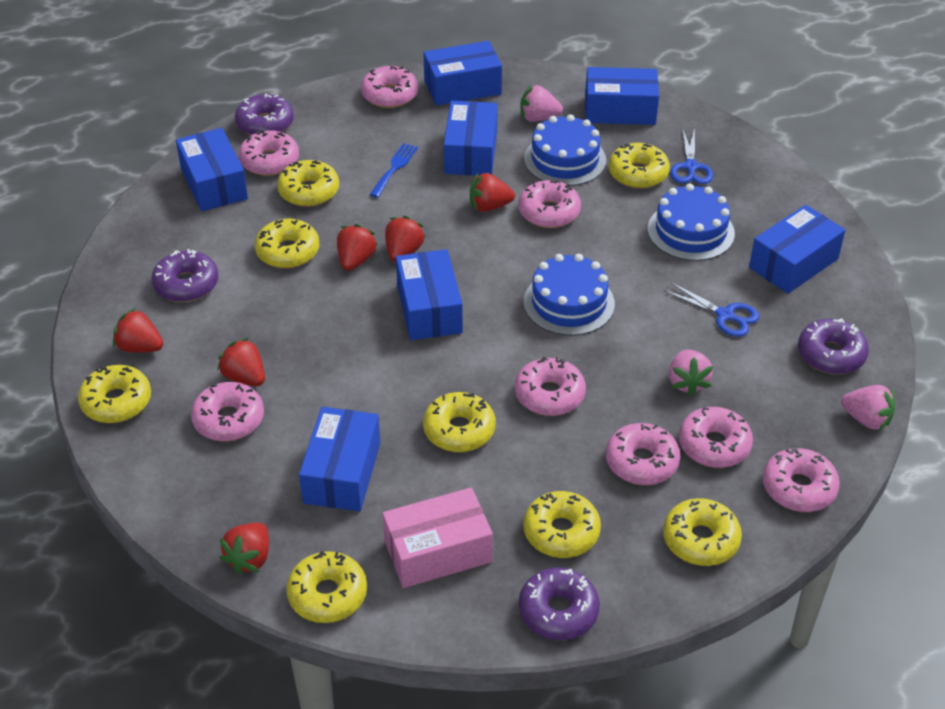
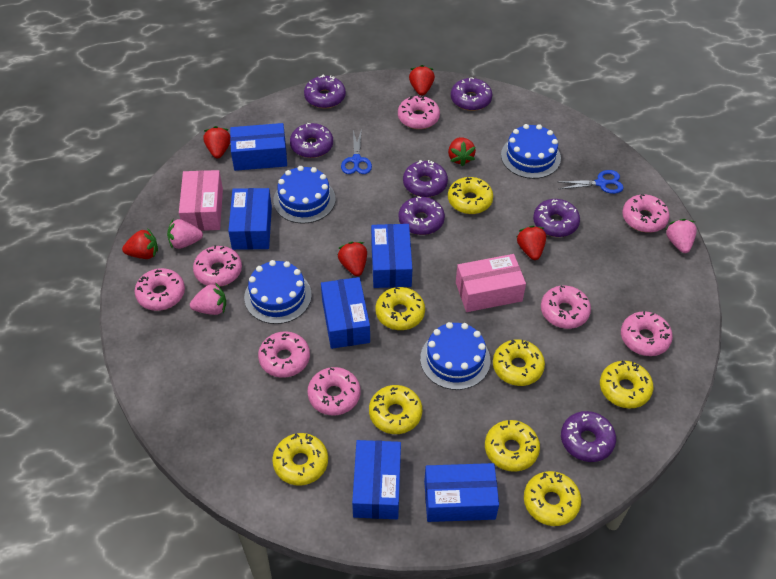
blue box: 7 -> 6
blue cake: 3 -> 4
blue fork: 1 -> 0
pink box: 1 -> 2
purple donut: 4 -> 7

